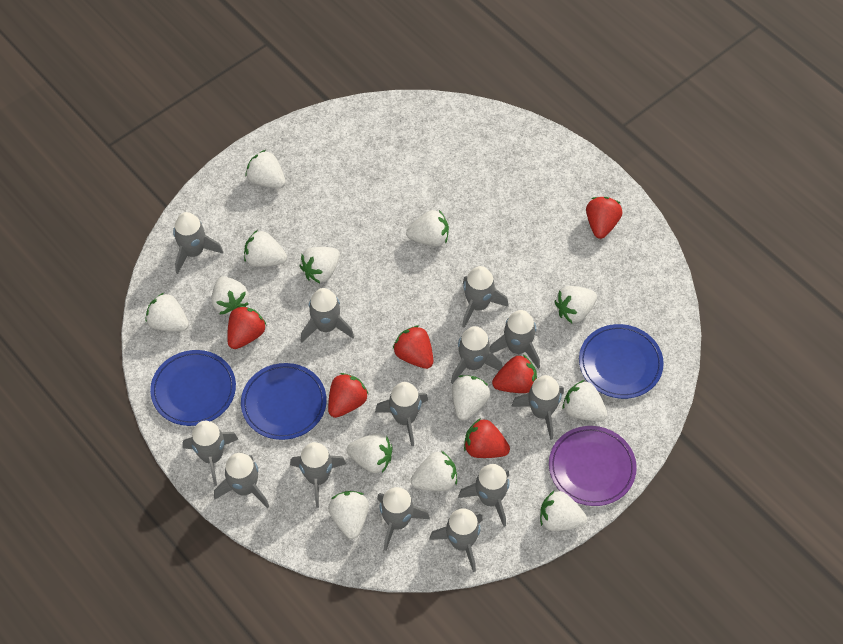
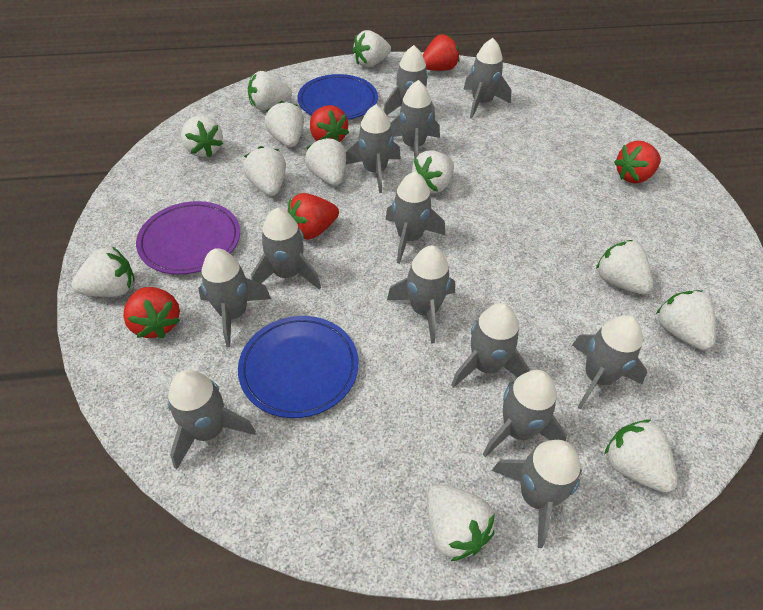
blue plate: 3 -> 2
red strawberry: 6 -> 5
white strawberry: 13 -> 12

